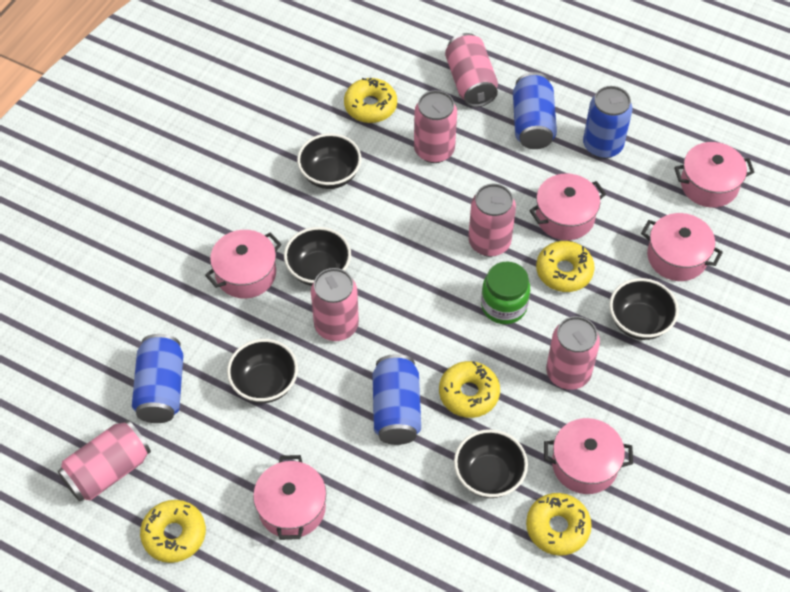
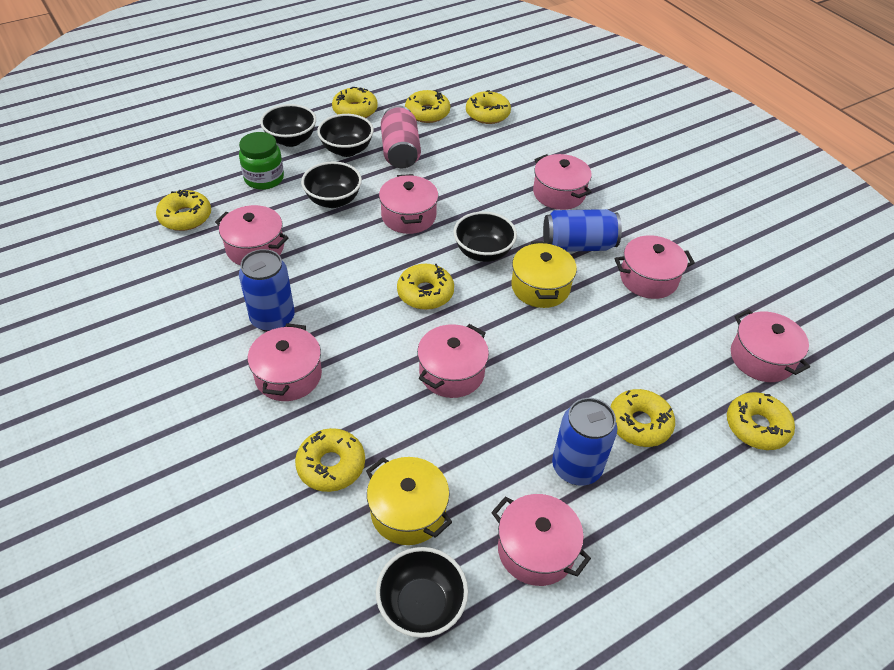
blue can: 4 -> 3
pink can: 6 -> 1
pink pot: 6 -> 8
yellow donut: 5 -> 8
yellow pot: 0 -> 2

